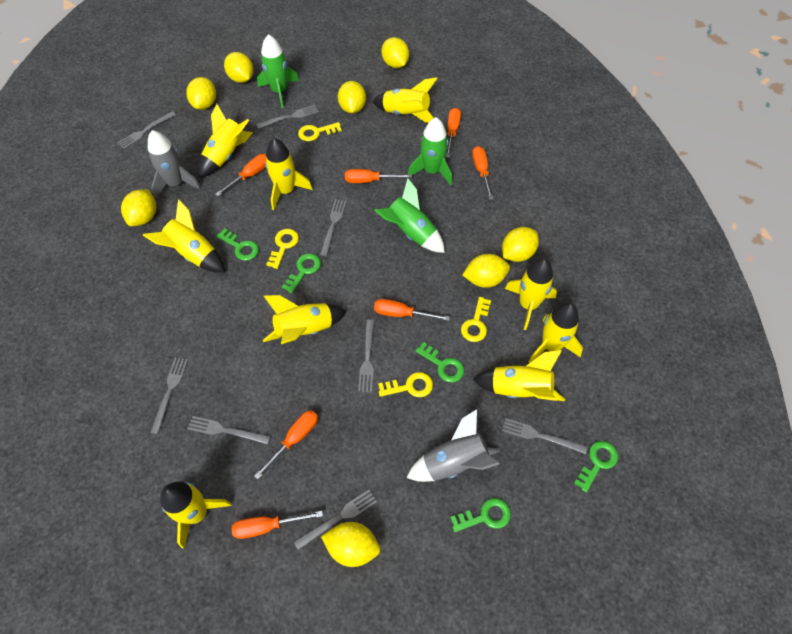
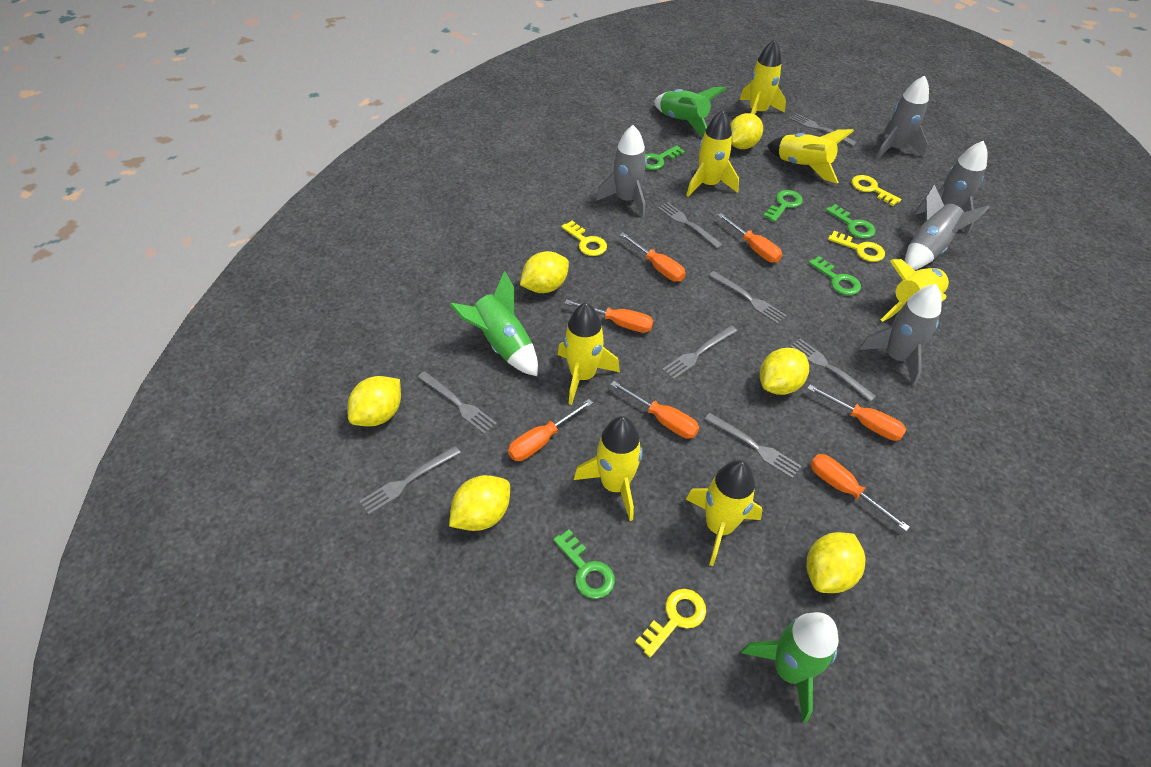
grey rocket: 2 -> 5
yellow lemon: 8 -> 6
yellow rocket: 9 -> 7

